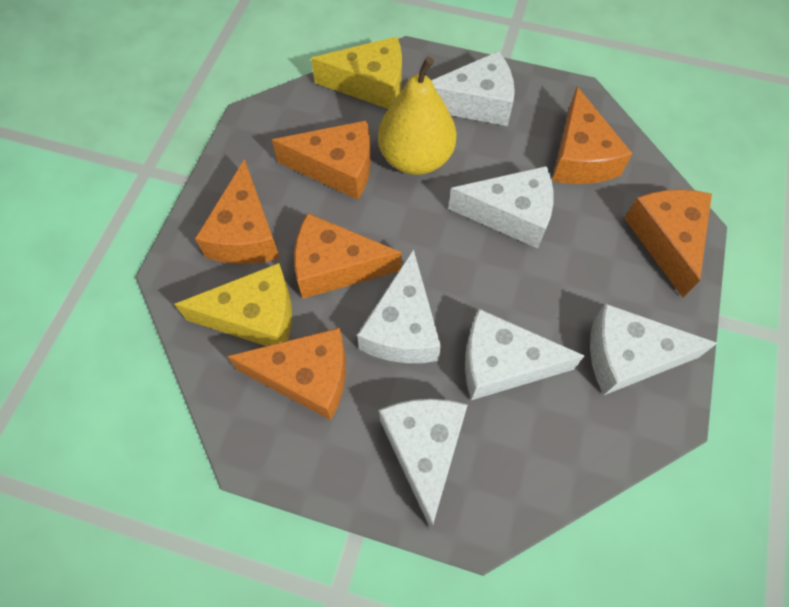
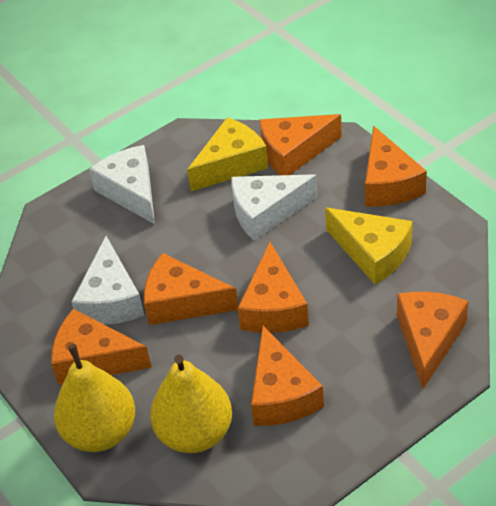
orange cheese: 6 -> 7
white cheese: 6 -> 3
yellow pear: 1 -> 2

